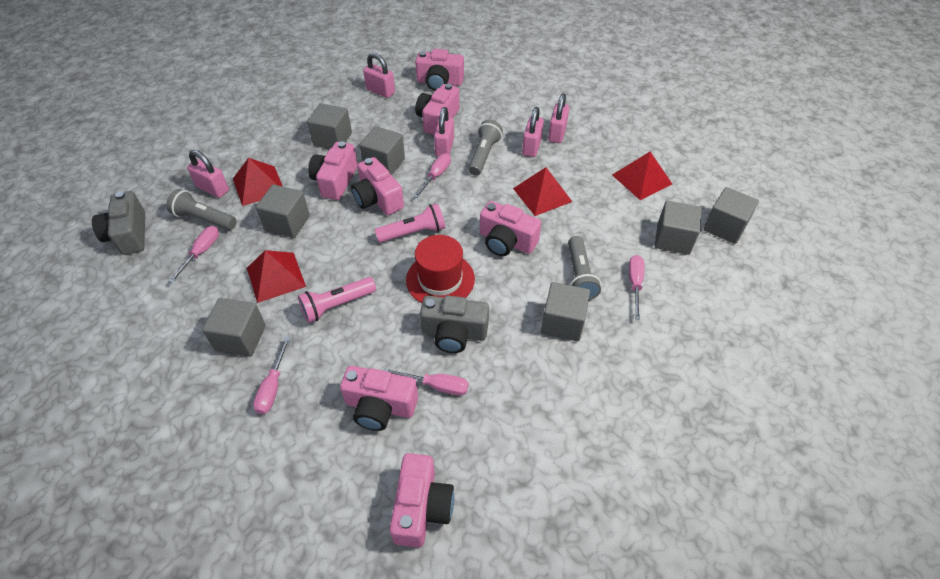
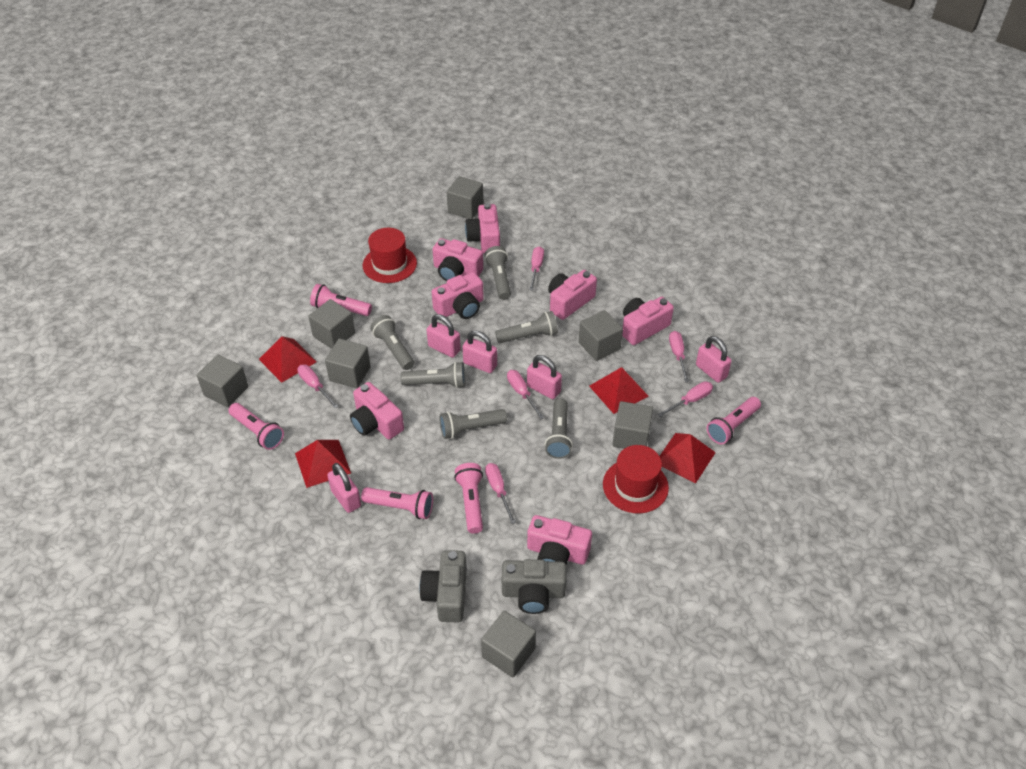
grey flashlight: 3 -> 6
pink flashlight: 2 -> 5
pink screwdriver: 5 -> 6
red hat: 1 -> 2

